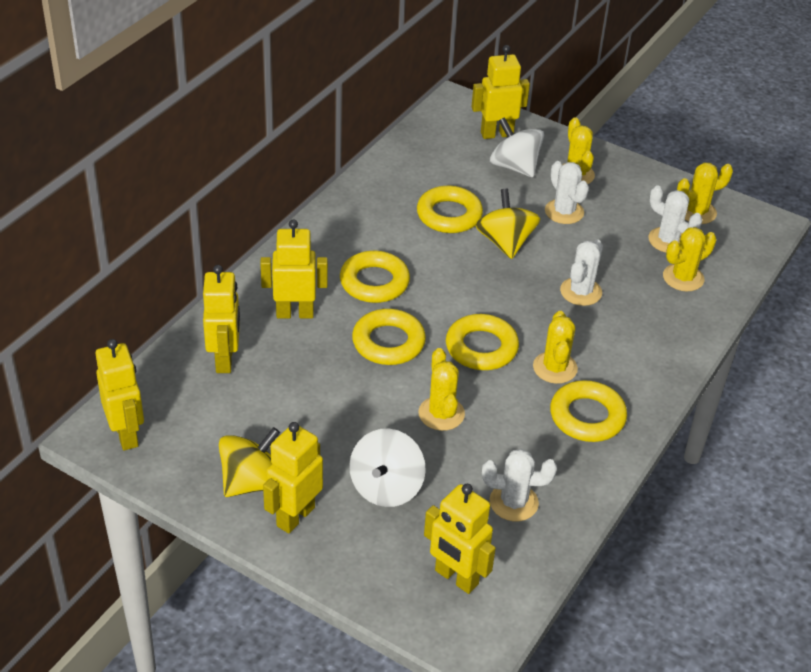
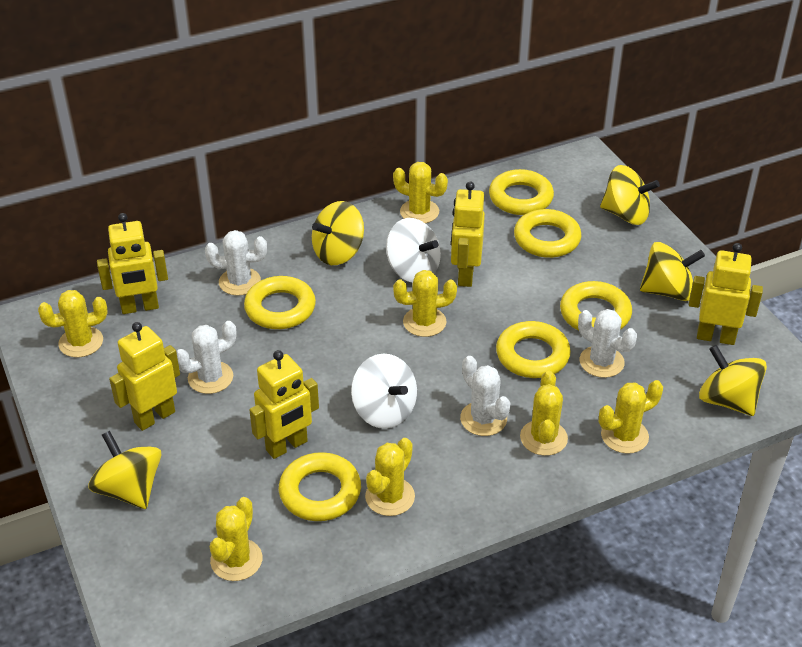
yellow cactus: 5 -> 7
yellow ring: 5 -> 6
yellow robot: 6 -> 5
yellow spinning top: 2 -> 5

